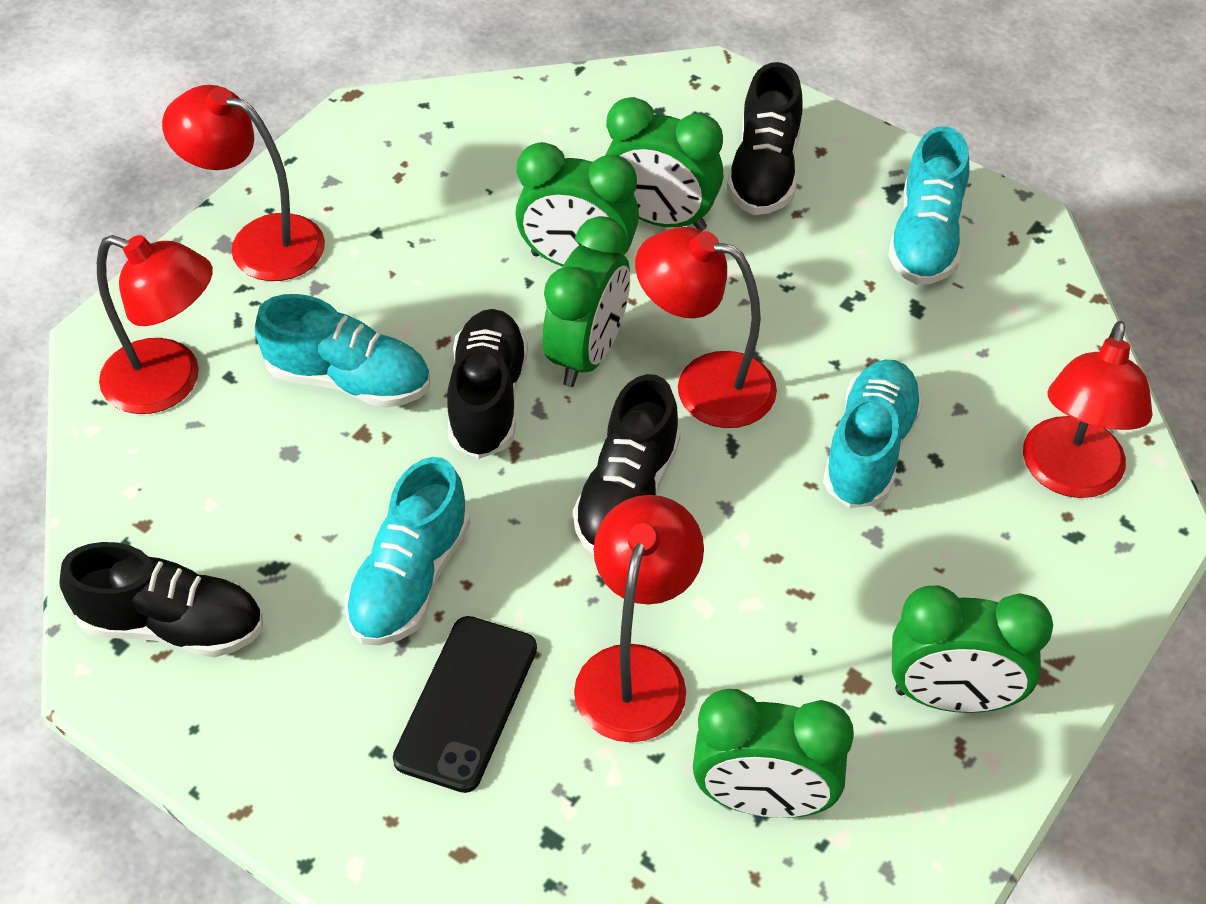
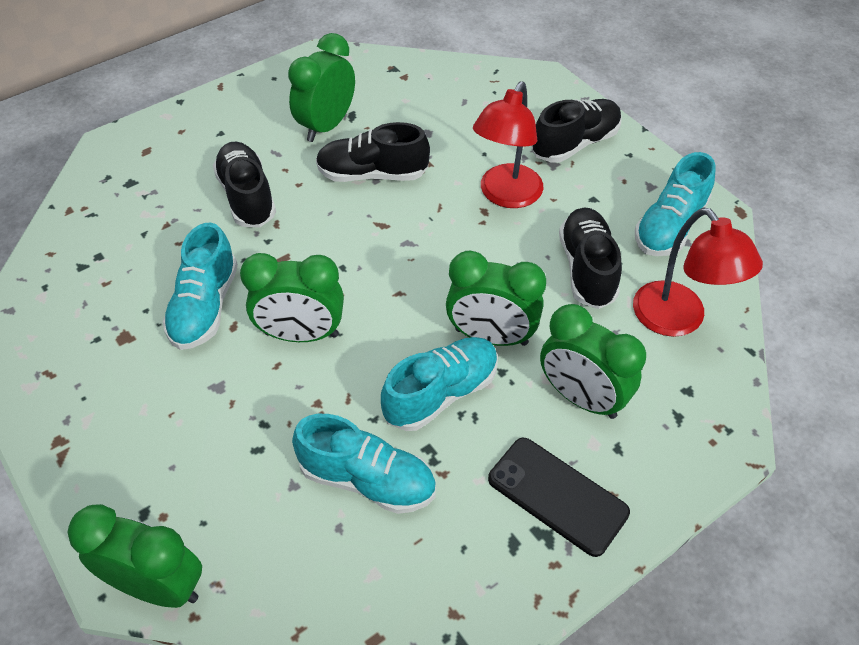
red lamp: 5 -> 2

